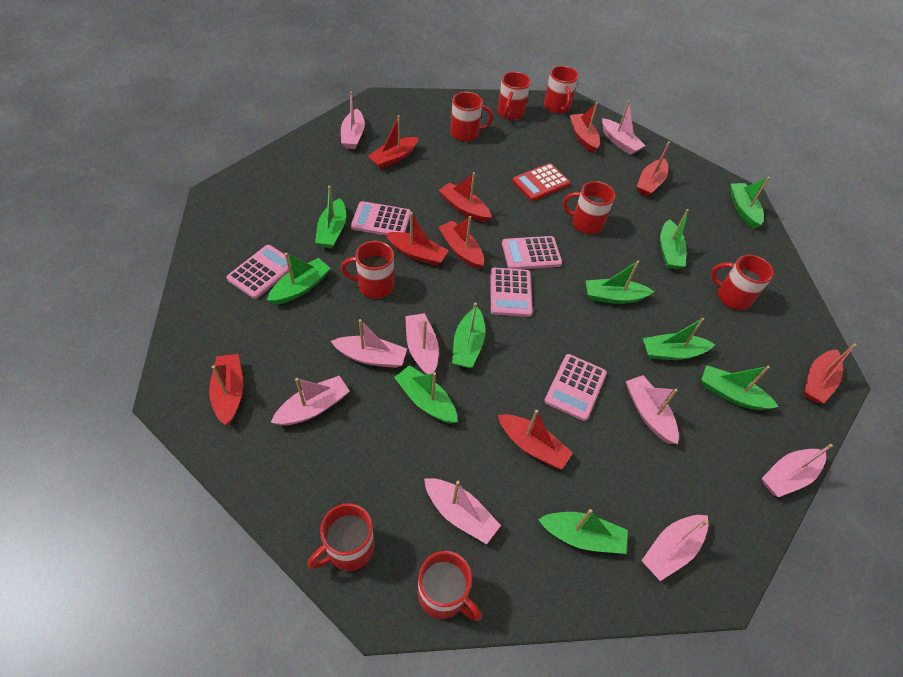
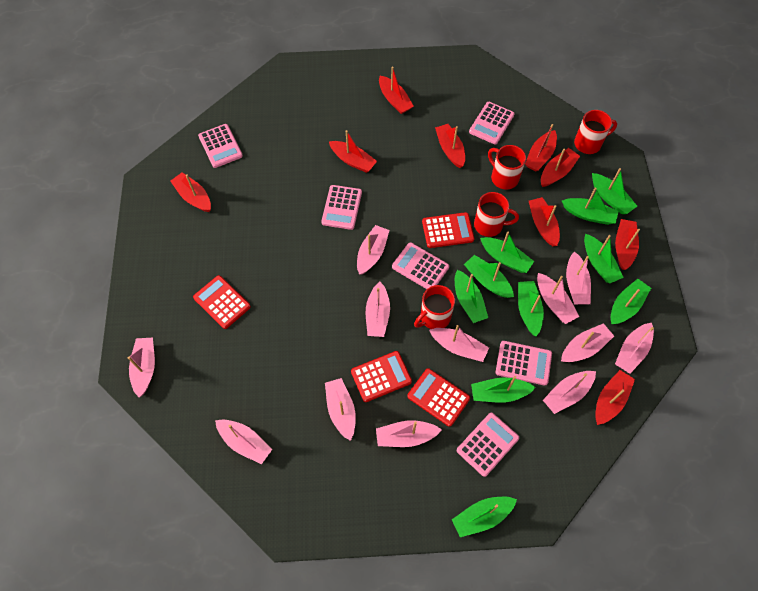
pink boat: 9 -> 12
pink calculator: 5 -> 6
red calculator: 1 -> 4
red mug: 8 -> 4

